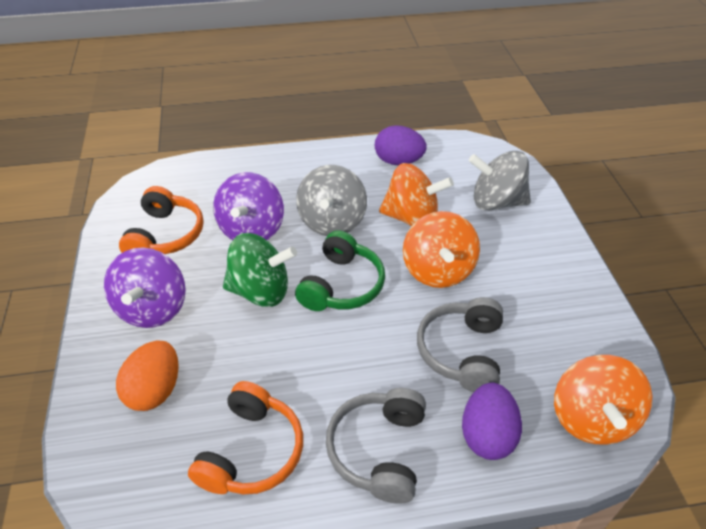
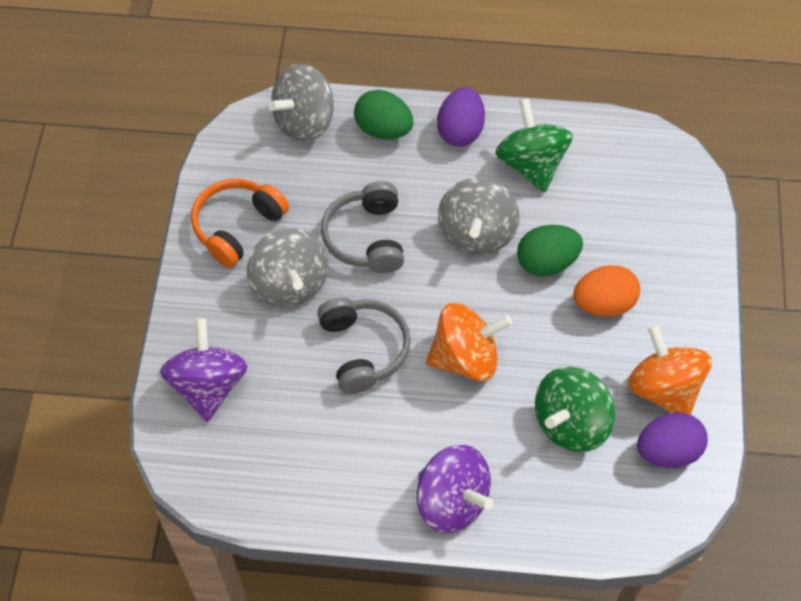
green egg: 0 -> 2
green headphones: 1 -> 0
green spinning top: 1 -> 2
grey spinning top: 2 -> 3
orange headphones: 2 -> 1
orange spinning top: 3 -> 2

